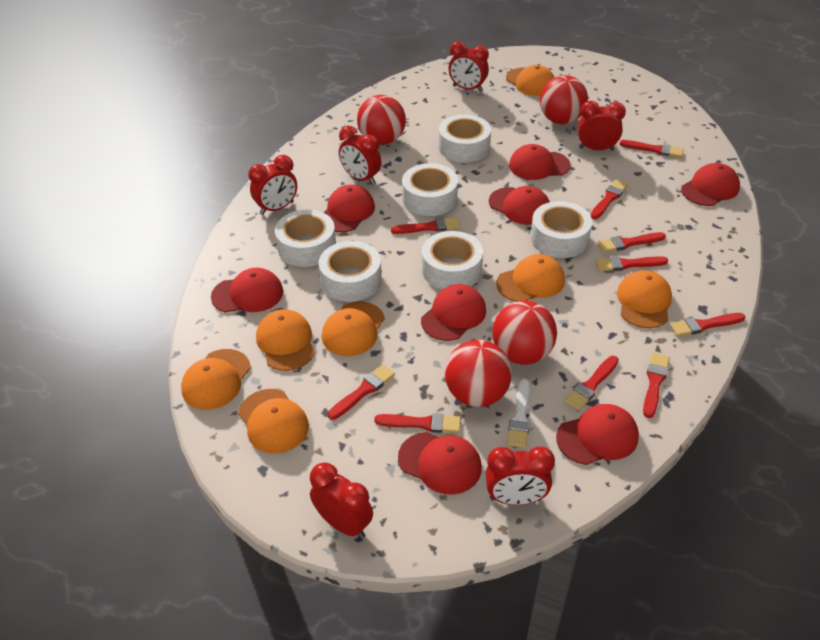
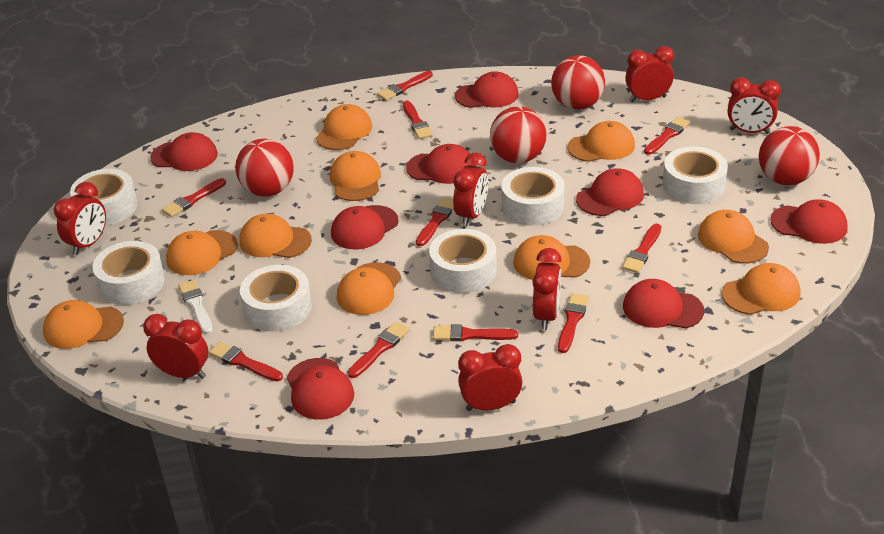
orange cap: 7 -> 10
red clock: 6 -> 7

